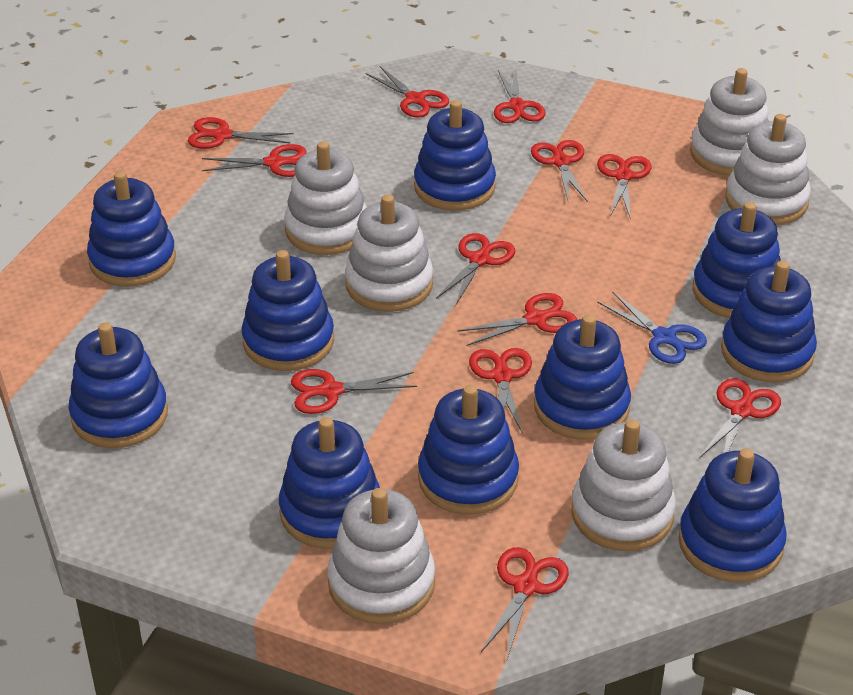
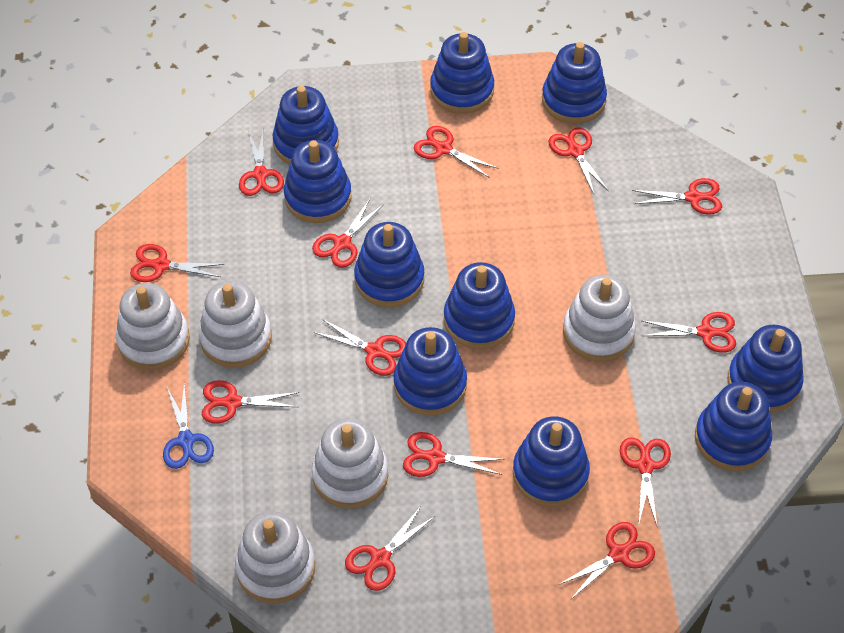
red scissors: 12 -> 13
white stacking toy: 6 -> 5

